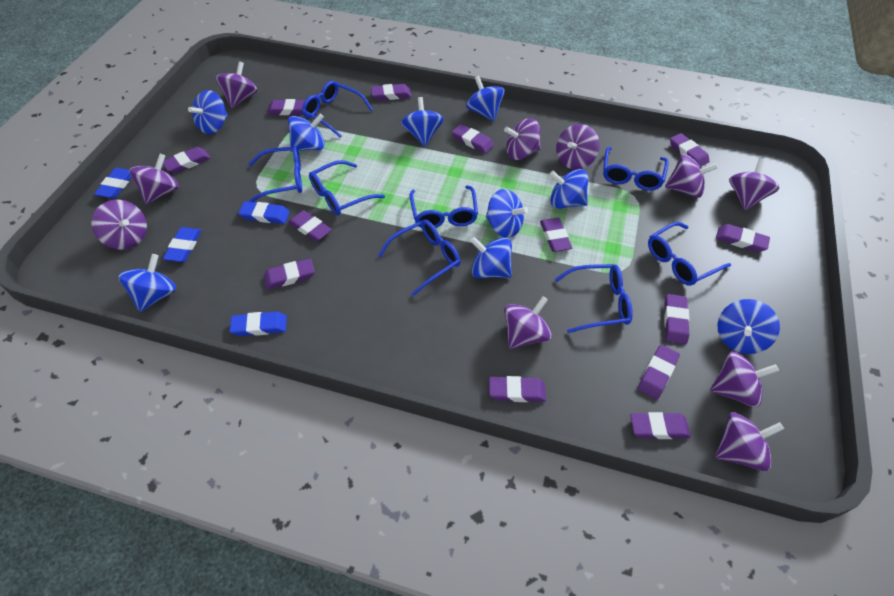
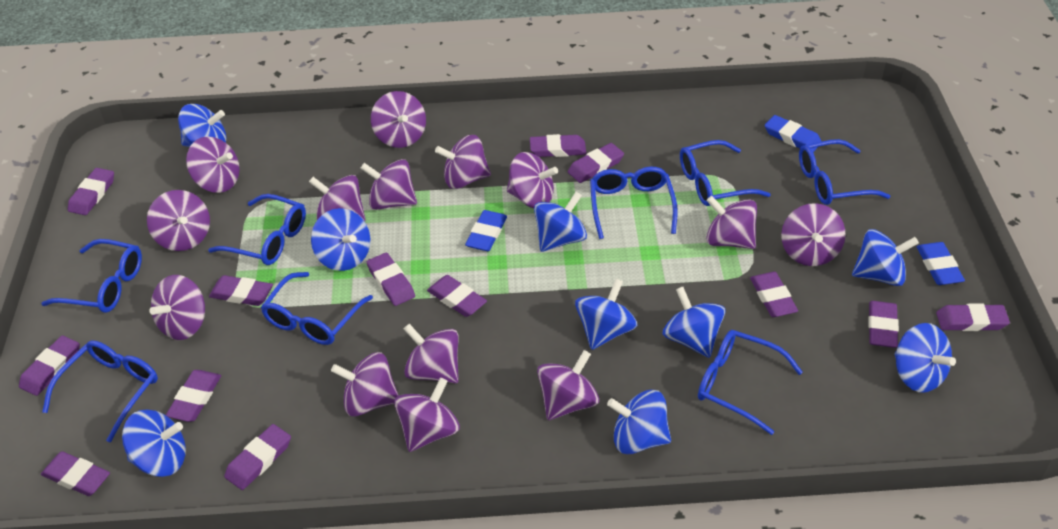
blue eraser: 4 -> 3
purple spinning top: 10 -> 14

